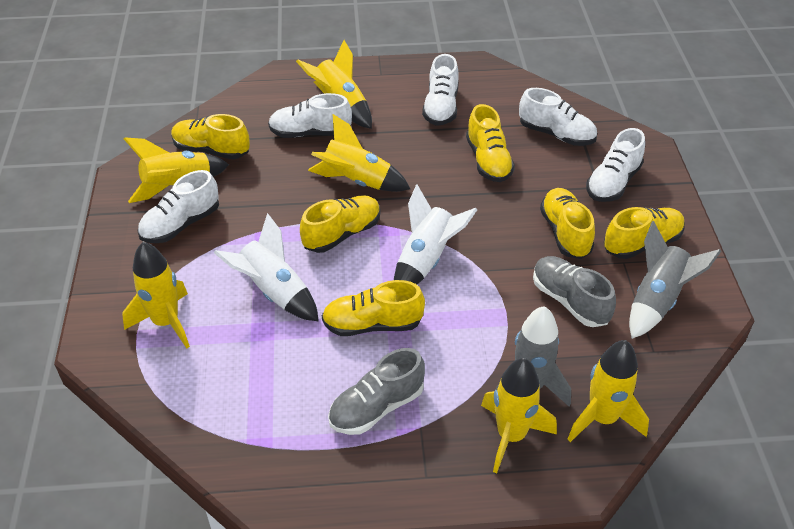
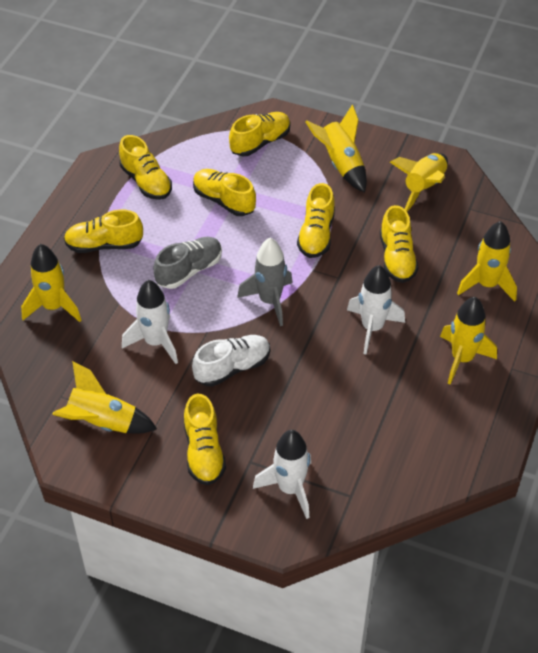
grey rocket: 2 -> 1
grey shoe: 2 -> 1
white rocket: 2 -> 3
white shoe: 5 -> 1
yellow shoe: 6 -> 7

